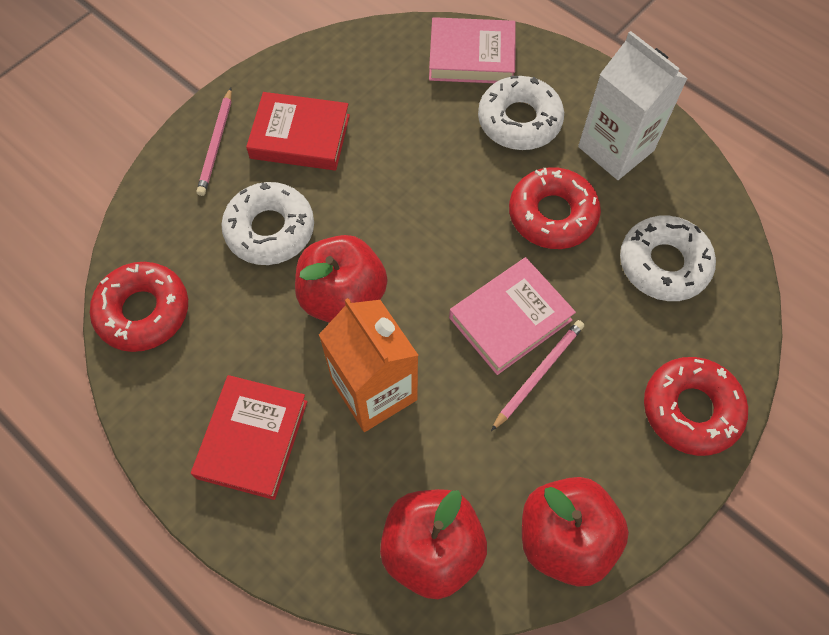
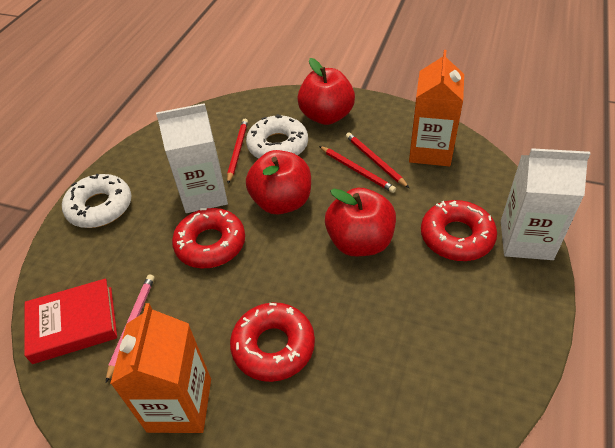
orange carton: 1 -> 2
pink book: 2 -> 0
pink pencil: 2 -> 1
red book: 2 -> 1
red pencil: 0 -> 3
white carton: 1 -> 2
white donut: 3 -> 2

